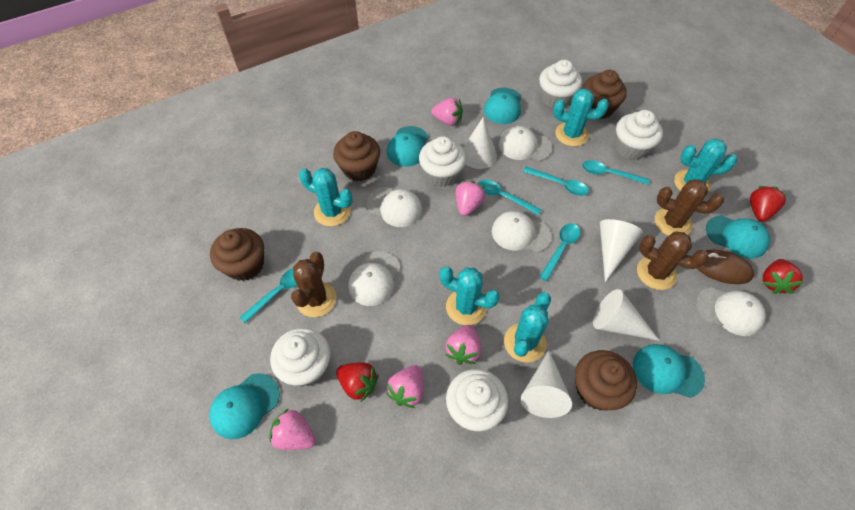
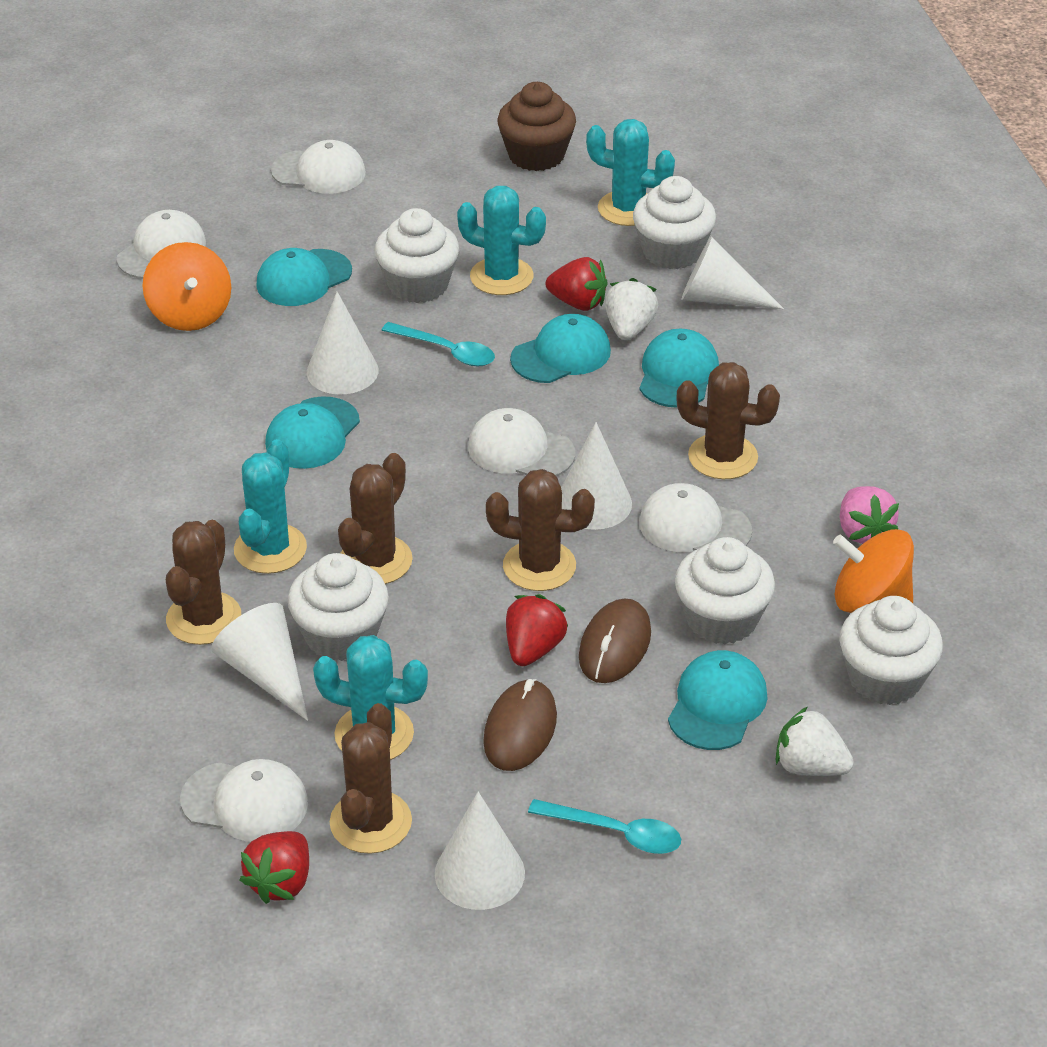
brown cactus: 3 -> 5
brown cupcake: 4 -> 1
brown mouse: 1 -> 2
orange spinning top: 0 -> 2
pink strawberry: 5 -> 1
turquoise cactus: 5 -> 4
turquoise spoon: 5 -> 2
white cone: 4 -> 5
white strawberry: 0 -> 2

